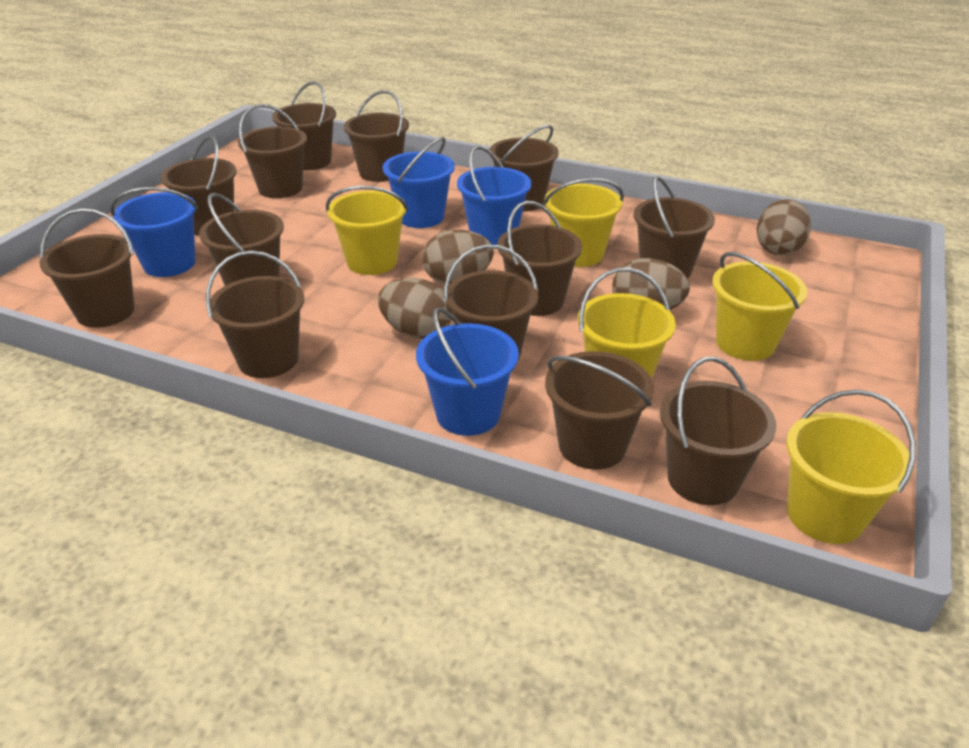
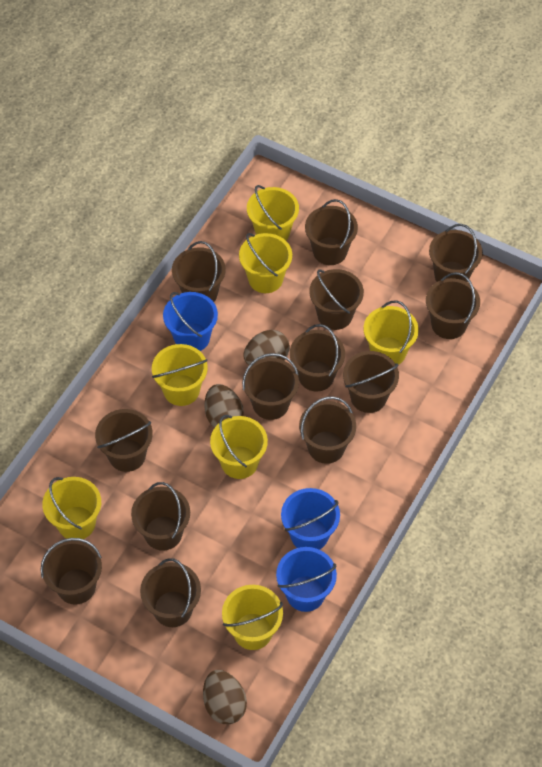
blue bucket: 4 -> 3
brown egg: 4 -> 3
yellow bucket: 5 -> 7

